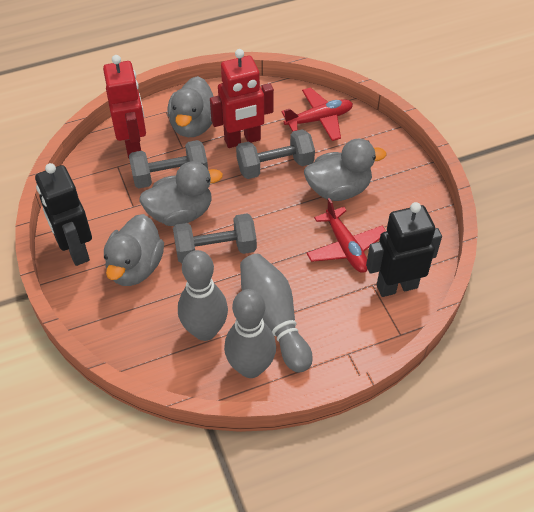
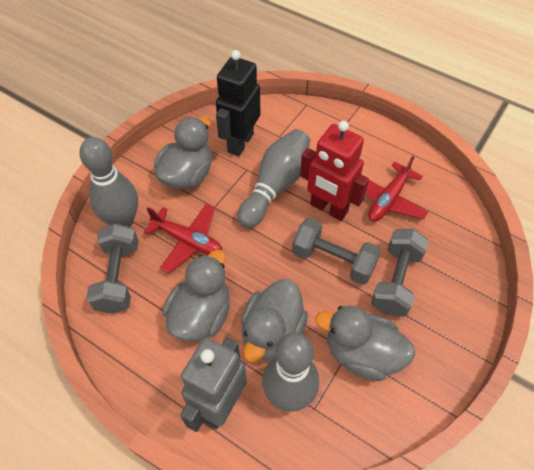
black robot: 2 -> 1
grey robot: 0 -> 1
red robot: 2 -> 1

